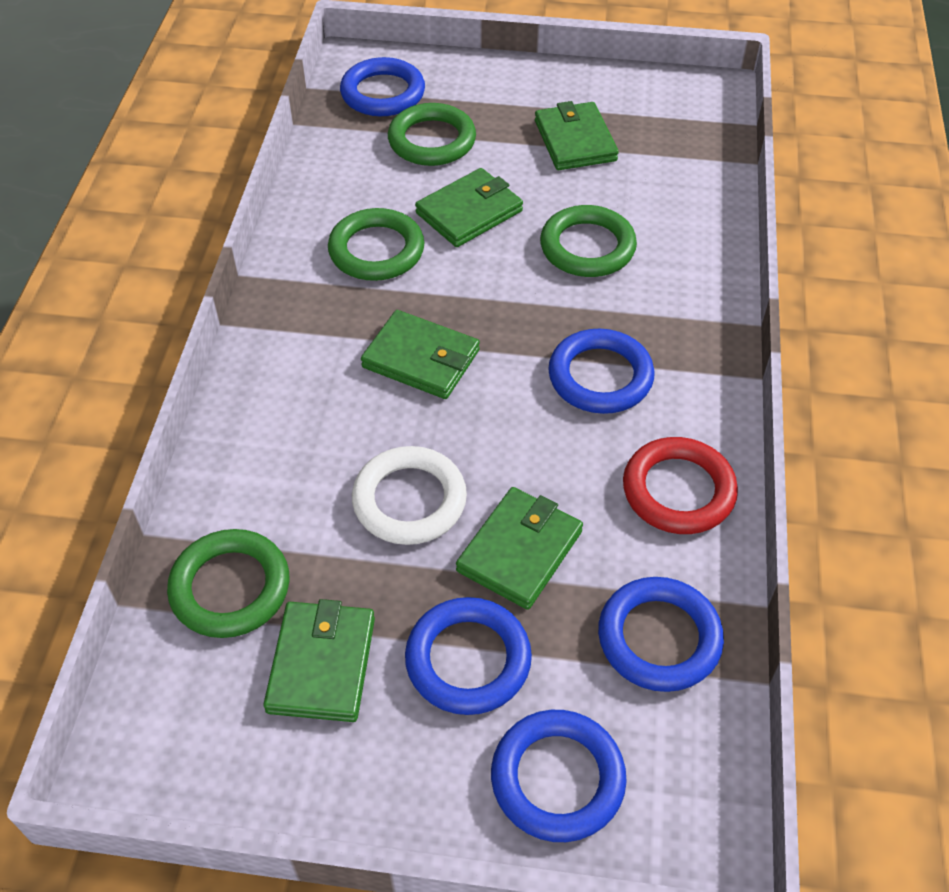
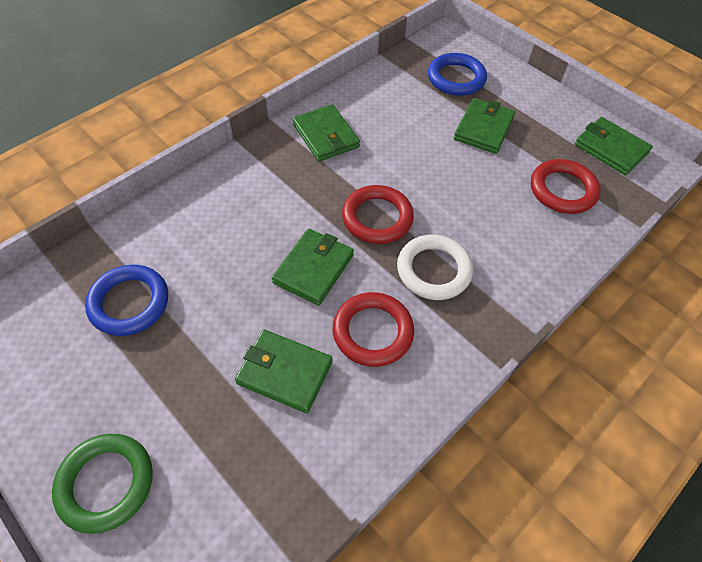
blue ring: 5 -> 2
green ring: 4 -> 1
red ring: 1 -> 3

